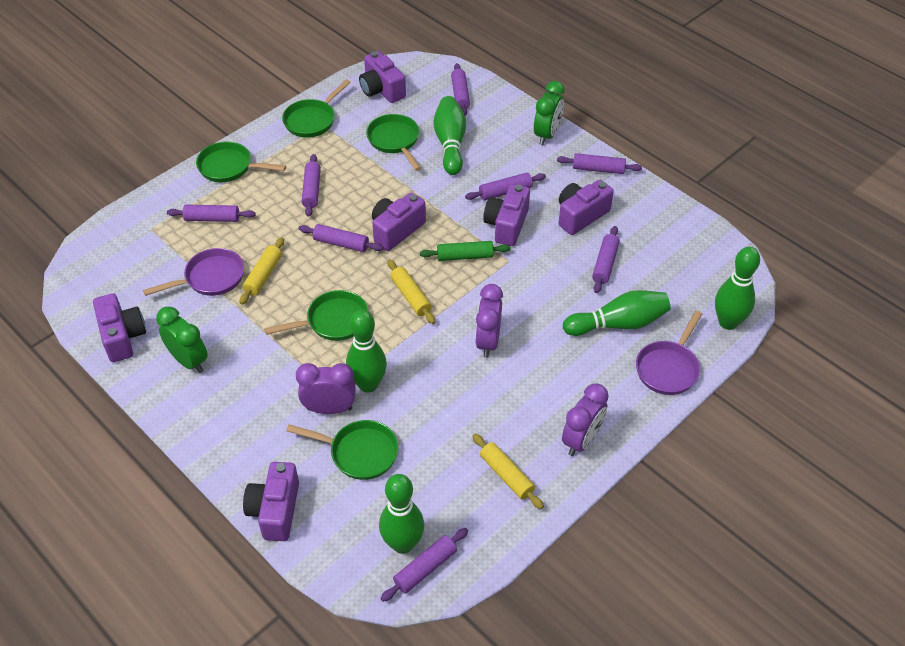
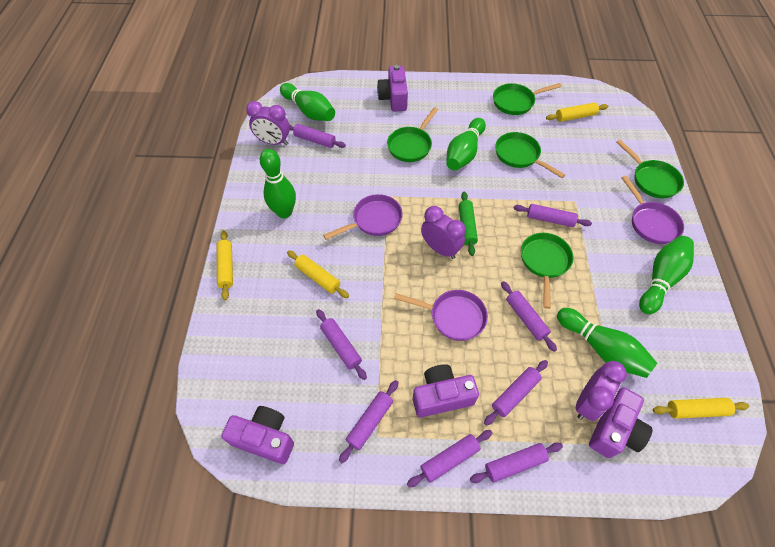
green clock: 2 -> 0
purple camera: 6 -> 4
purple pan: 2 -> 3
yellow rolling pin: 3 -> 4

